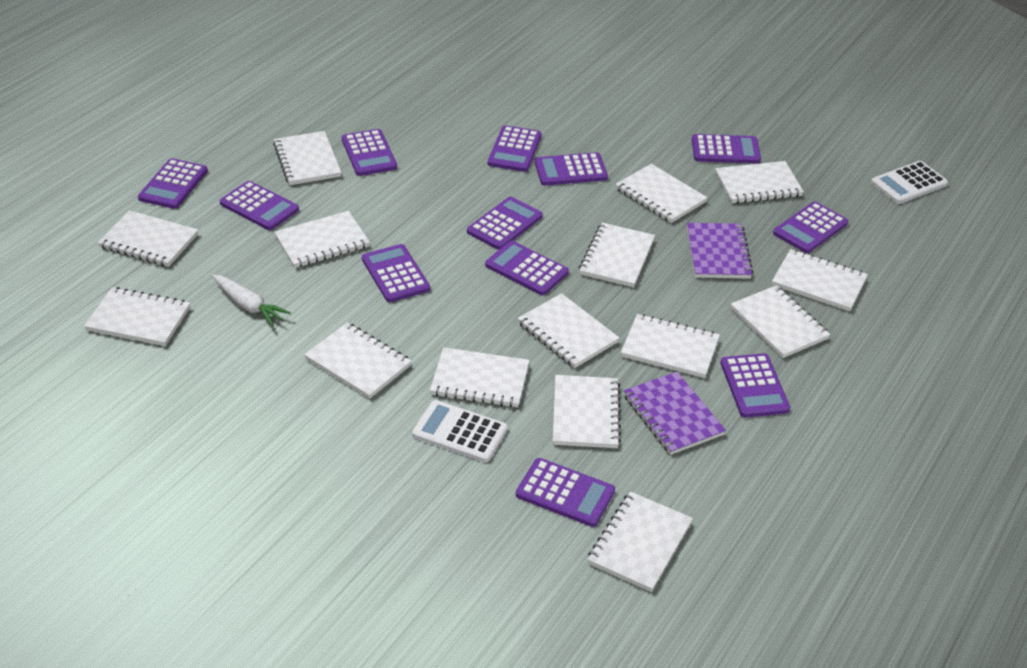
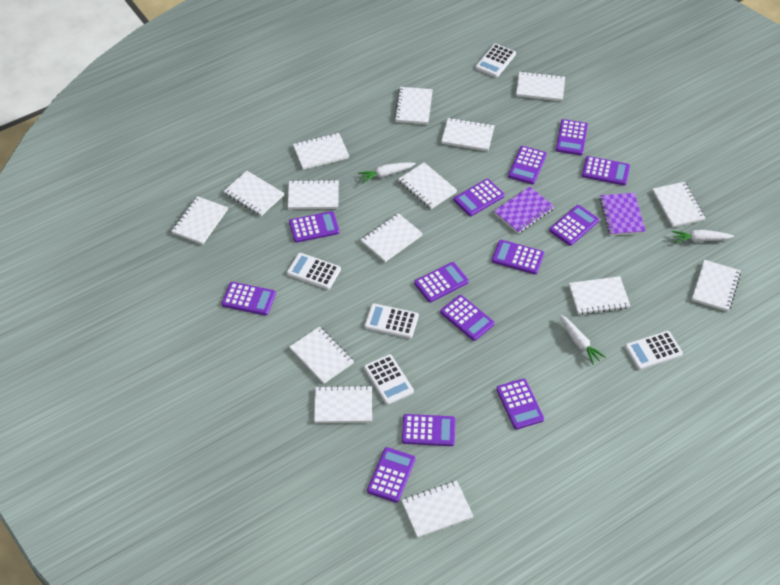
purple calculator: 12 -> 13
white calculator: 2 -> 5
white carrot: 1 -> 3

